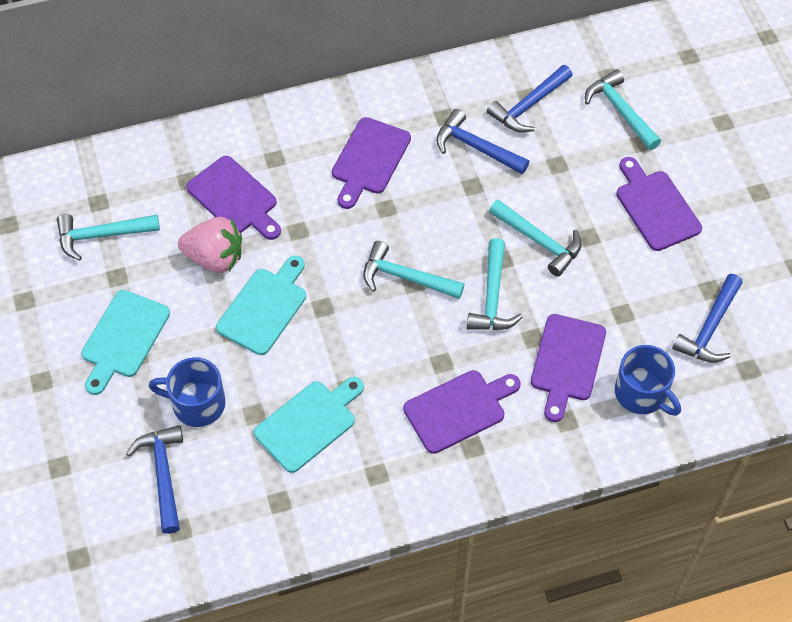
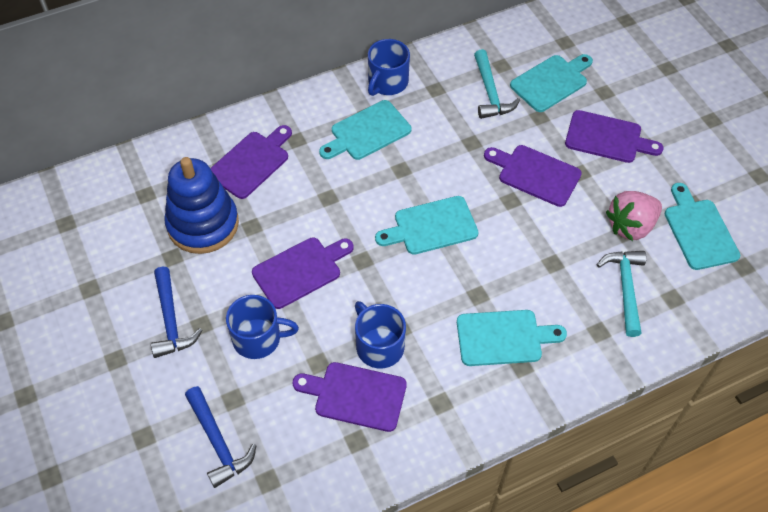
blue hammer: 4 -> 2
blue mug: 2 -> 3
blue stacking toy: 0 -> 1
turquoise cutting board: 3 -> 5
turquoise hammer: 5 -> 2

